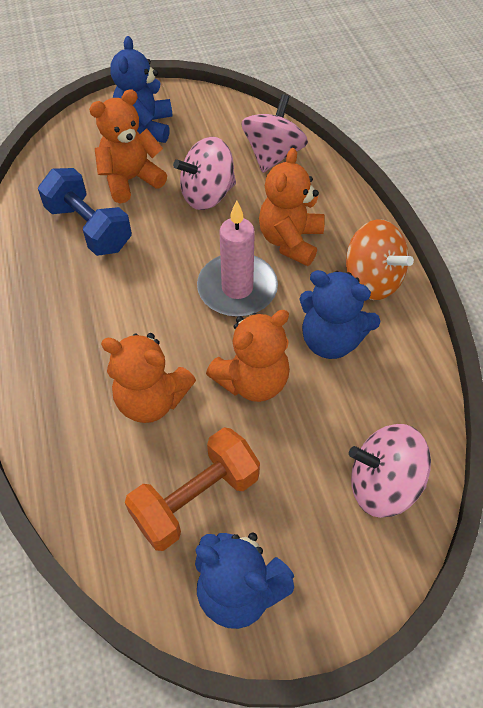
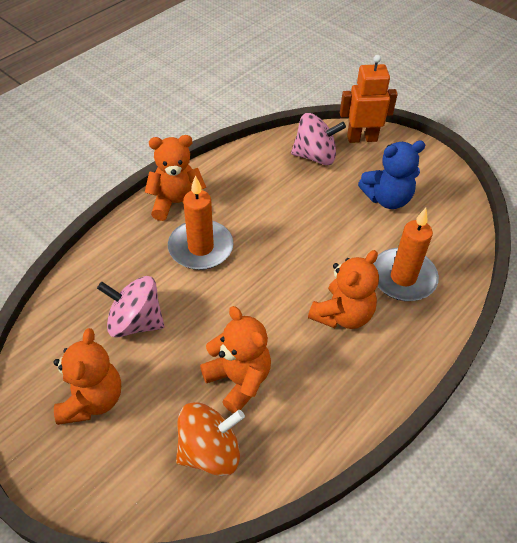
blue dumbbell: 1 -> 0
blue teddy bear: 3 -> 1
orange candle: 0 -> 2
orange dumbbell: 1 -> 0
orange robot: 0 -> 1
pink candle: 1 -> 0
pink spinning top: 3 -> 2

